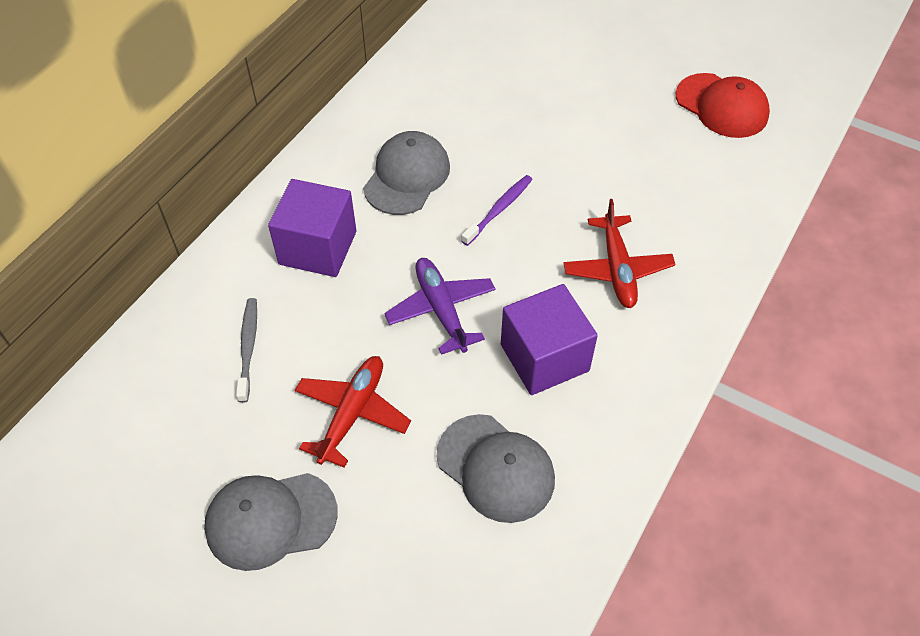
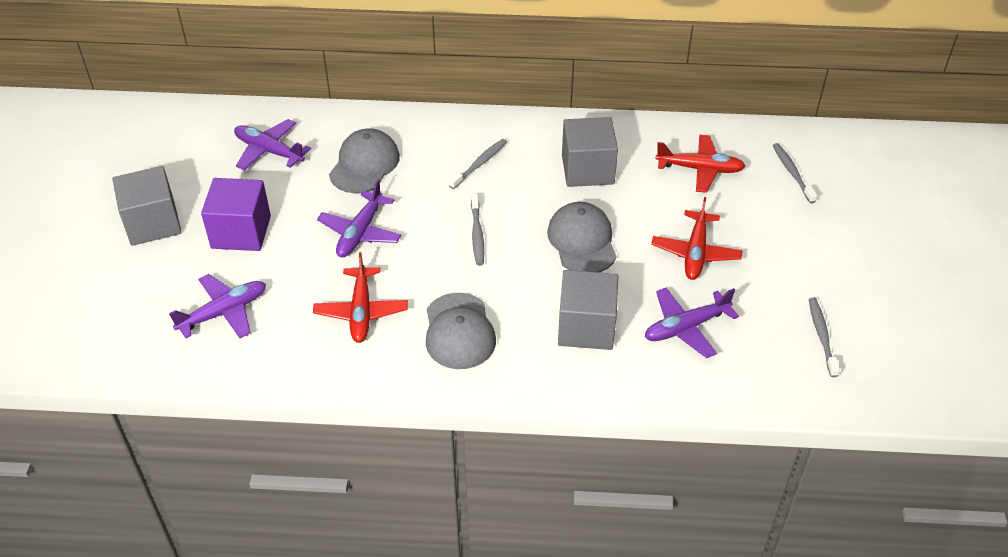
grey cube: 0 -> 3
grey toothbrush: 1 -> 4
purple cube: 2 -> 1
purple plane: 1 -> 4
purple toothbrush: 1 -> 0
red cap: 1 -> 0
red plane: 2 -> 3

